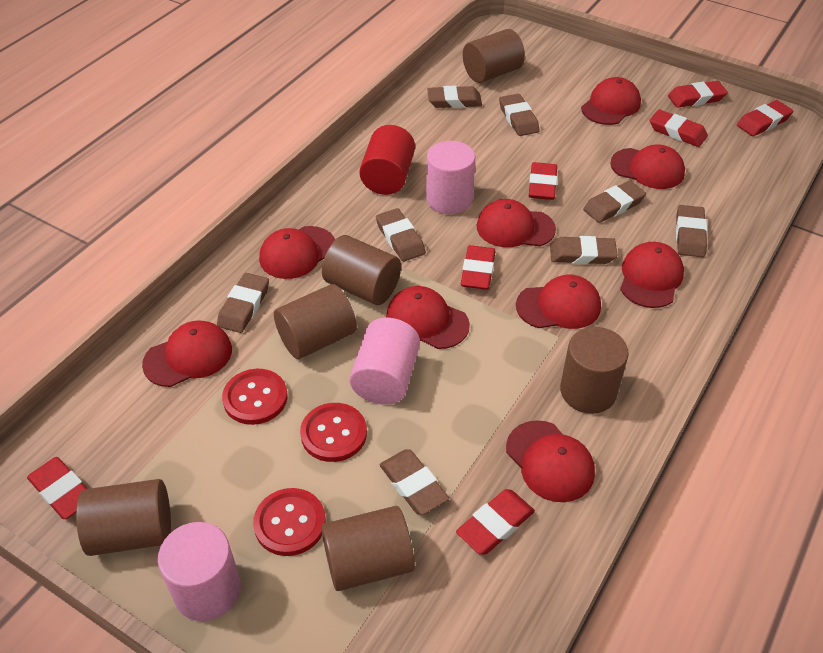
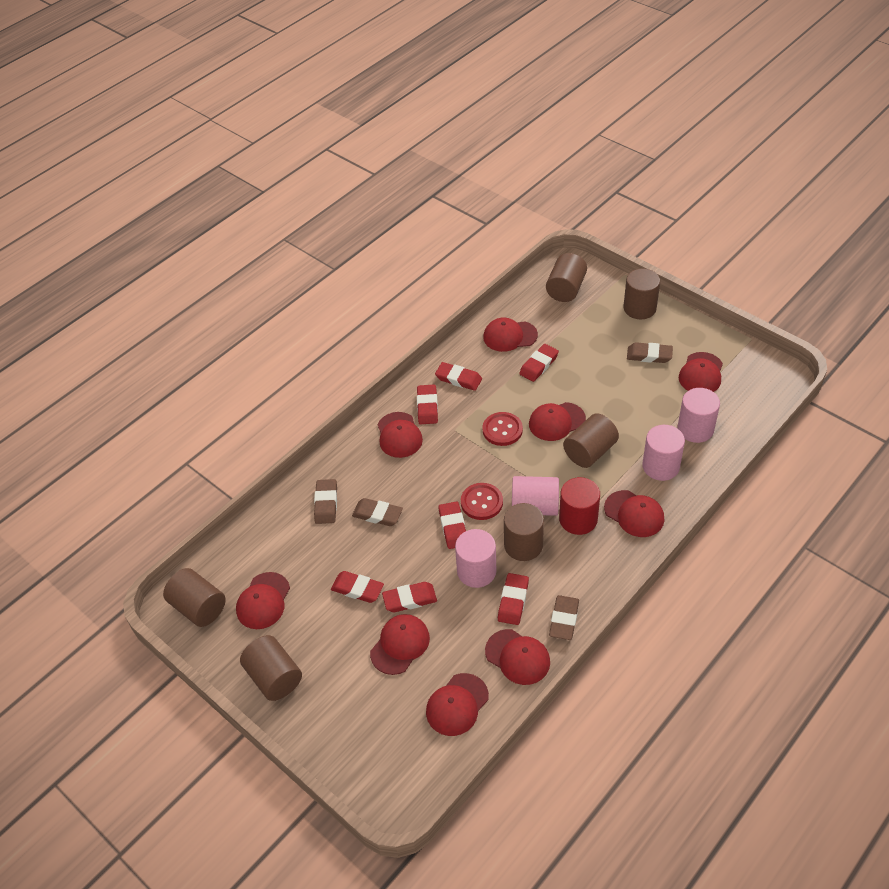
brown eraser: 8 -> 4
pink cylinder: 3 -> 4
red button: 3 -> 2

